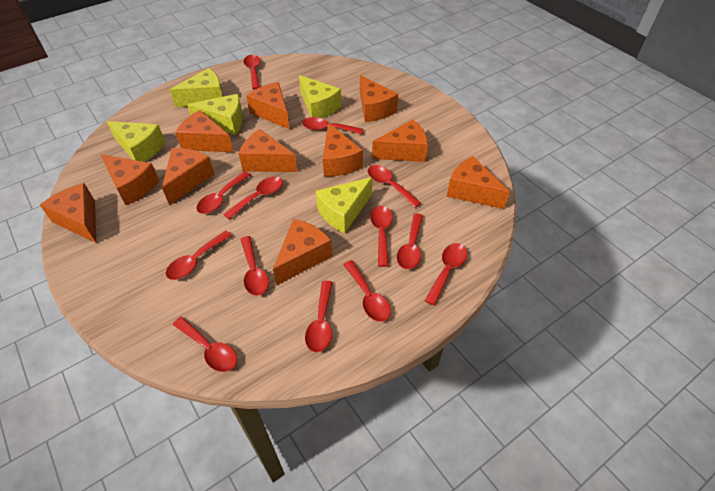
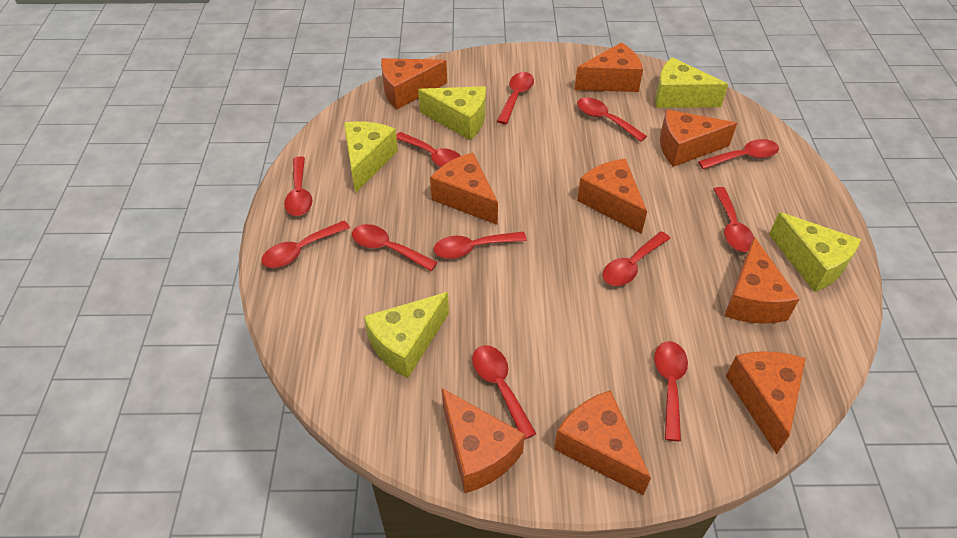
orange cheese: 11 -> 9
red spoon: 13 -> 12

